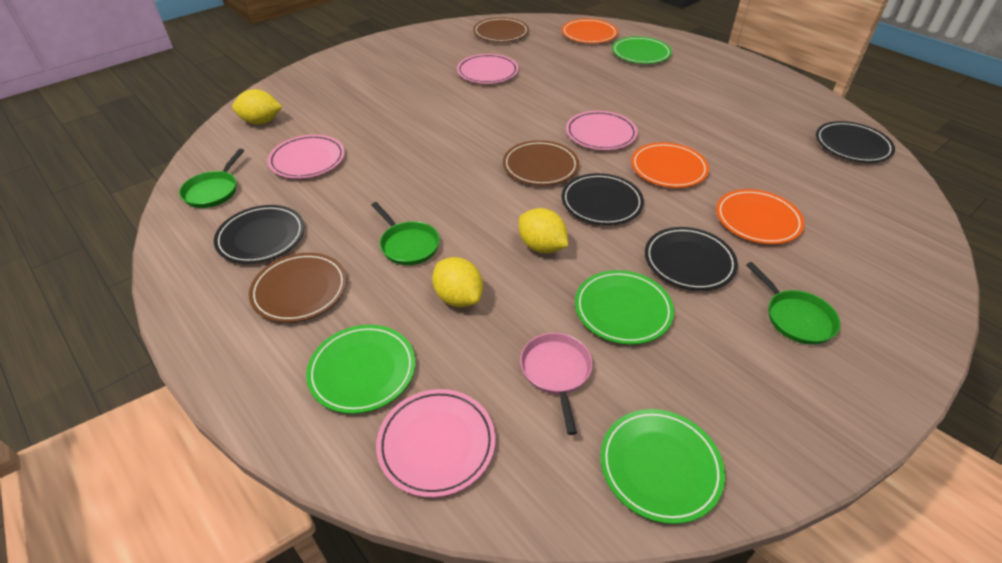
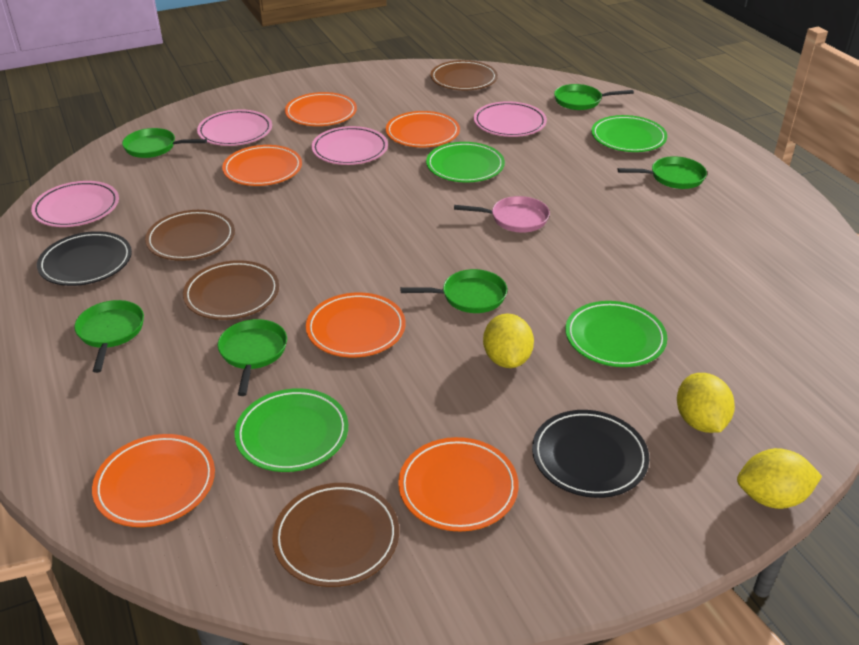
black plate: 4 -> 2
brown plate: 3 -> 4
green pan: 3 -> 6
orange plate: 3 -> 6

